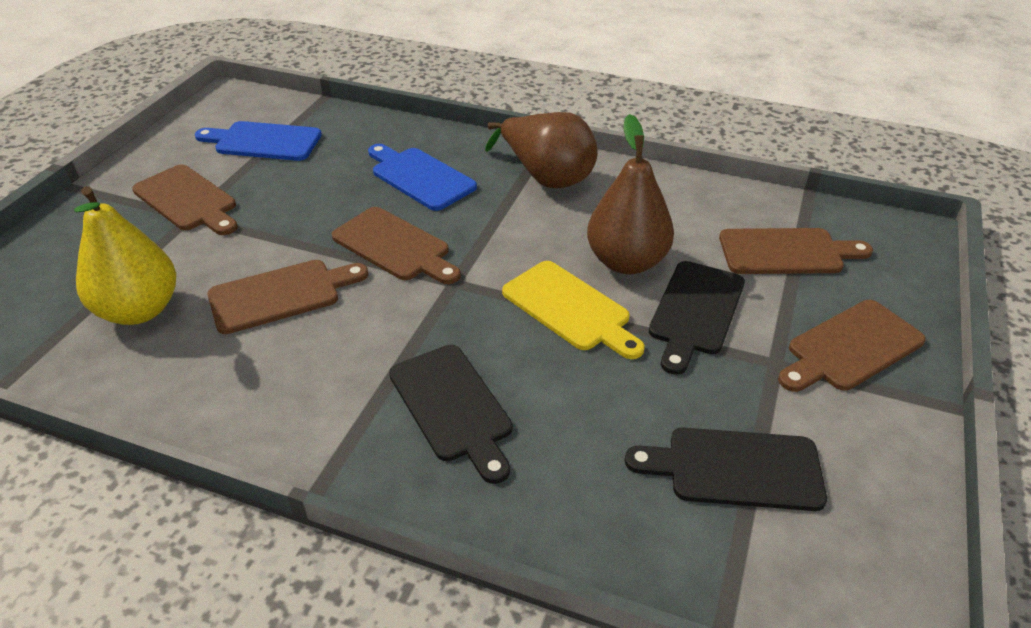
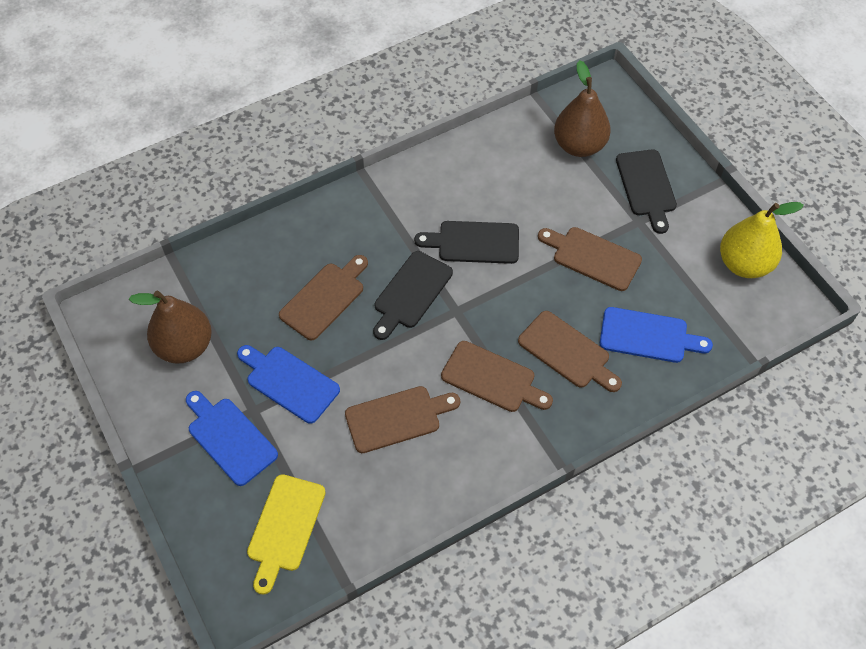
blue cutting board: 2 -> 3

